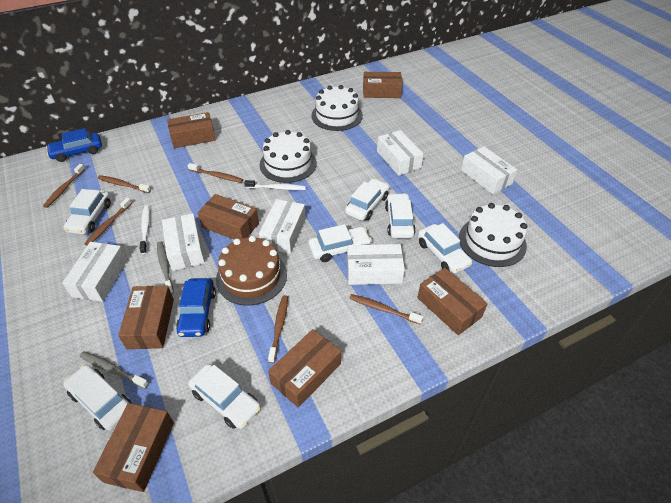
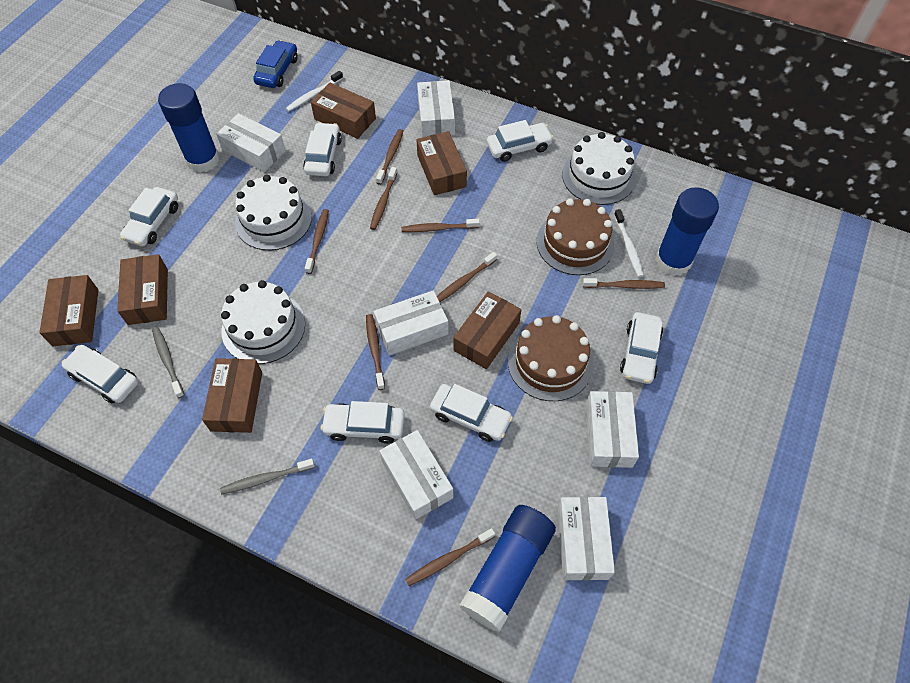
blue car: 2 -> 1
blue glue stick: 0 -> 3
brown box: 7 -> 6
brown cake: 1 -> 2
brown toothbrush: 6 -> 8

